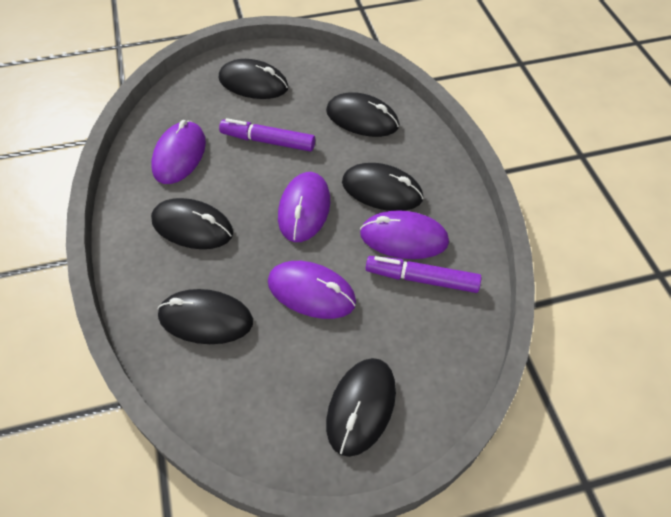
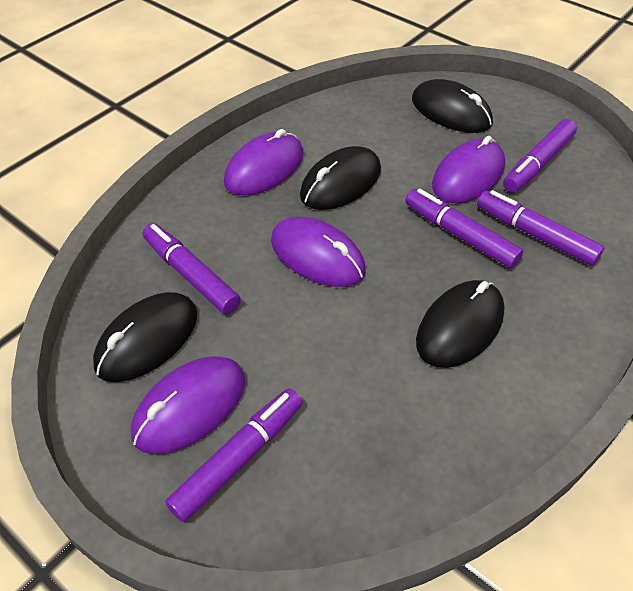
black mouse: 6 -> 4
purple marker: 2 -> 5

